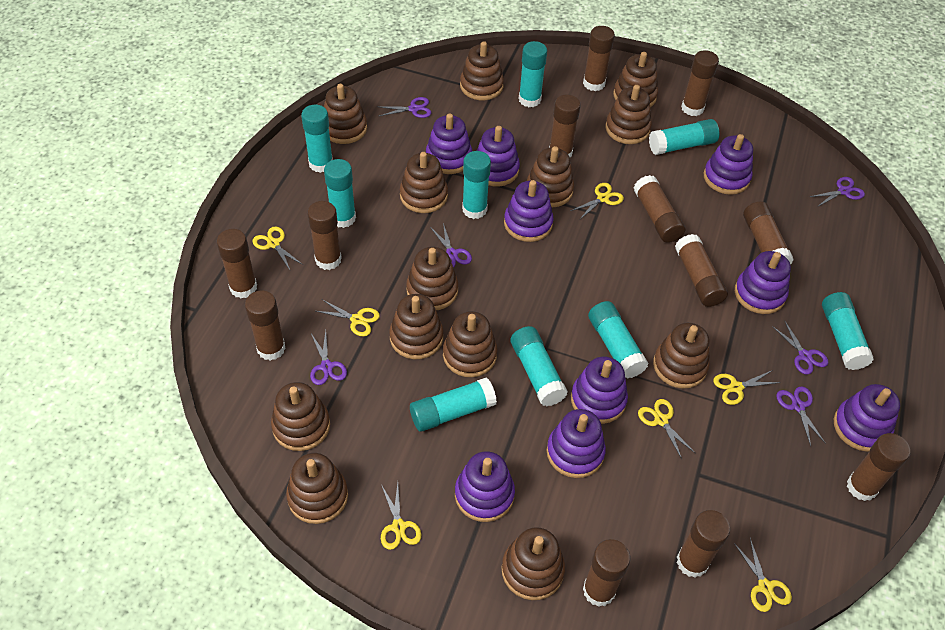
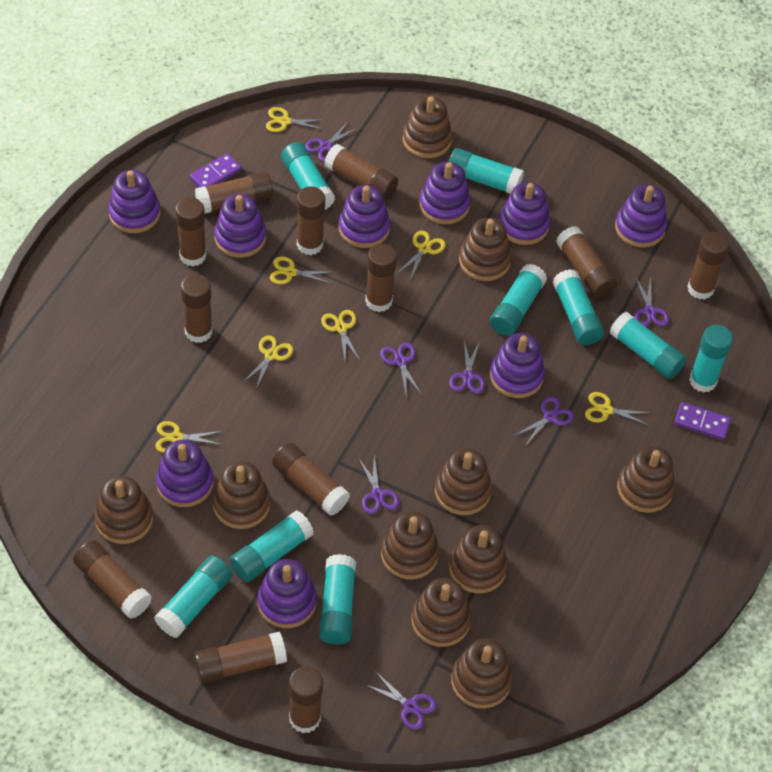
brown stacking toy: 13 -> 10
purple domino: 0 -> 2
purple scissors: 6 -> 7

